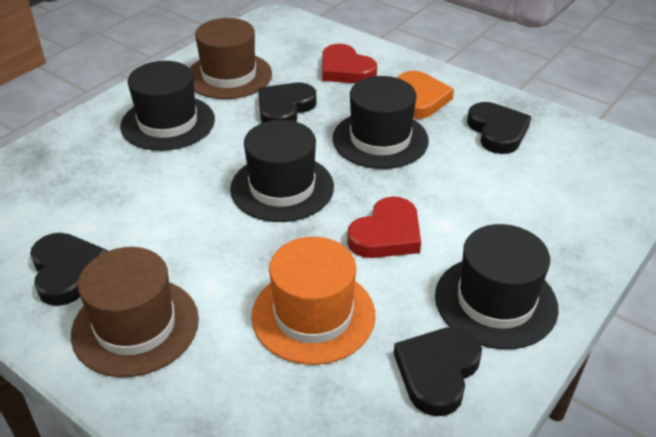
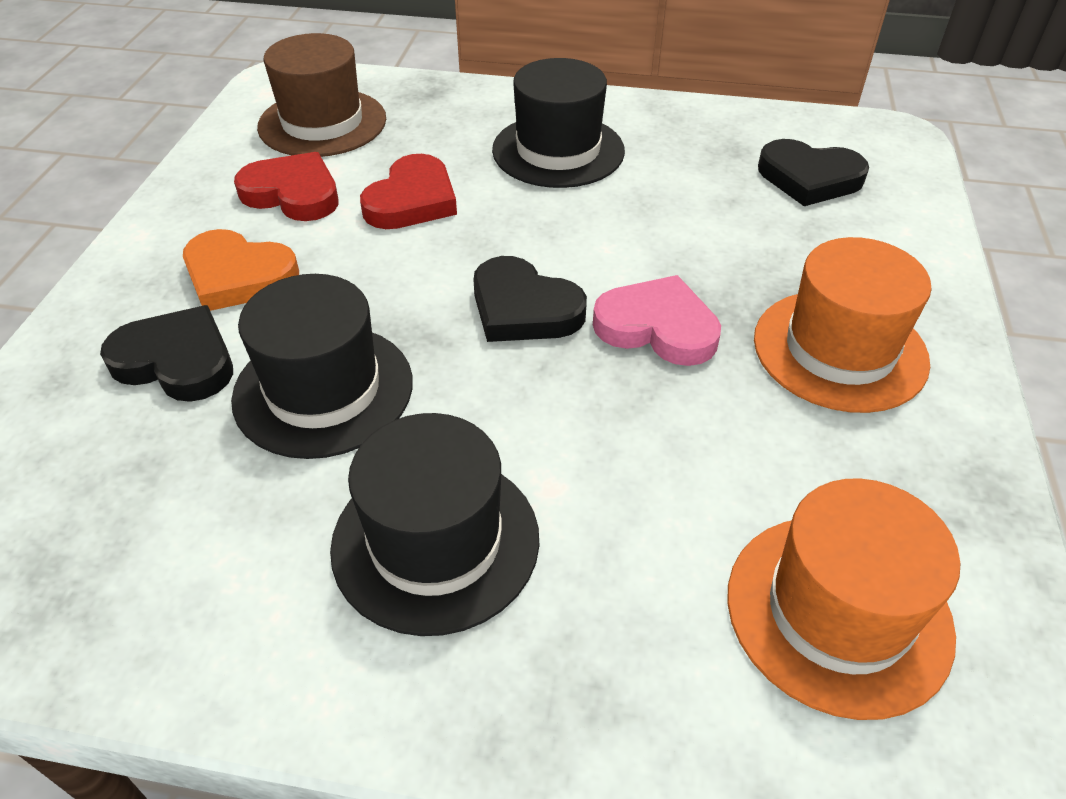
black hat: 4 -> 3
black heart: 4 -> 3
brown hat: 2 -> 1
orange hat: 1 -> 2
pink heart: 0 -> 1

